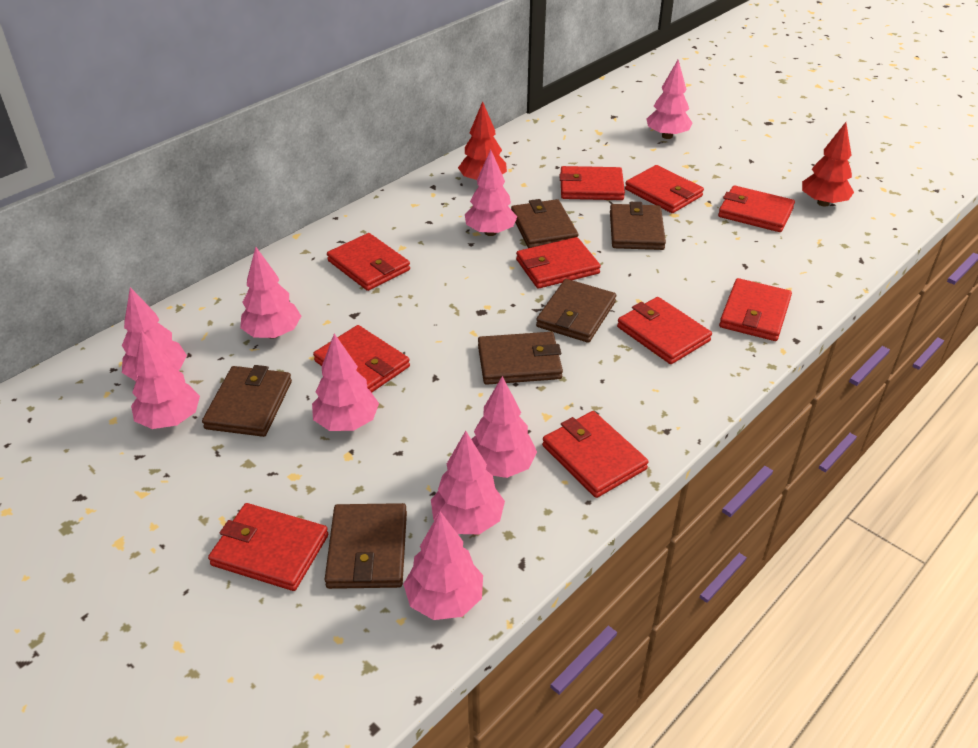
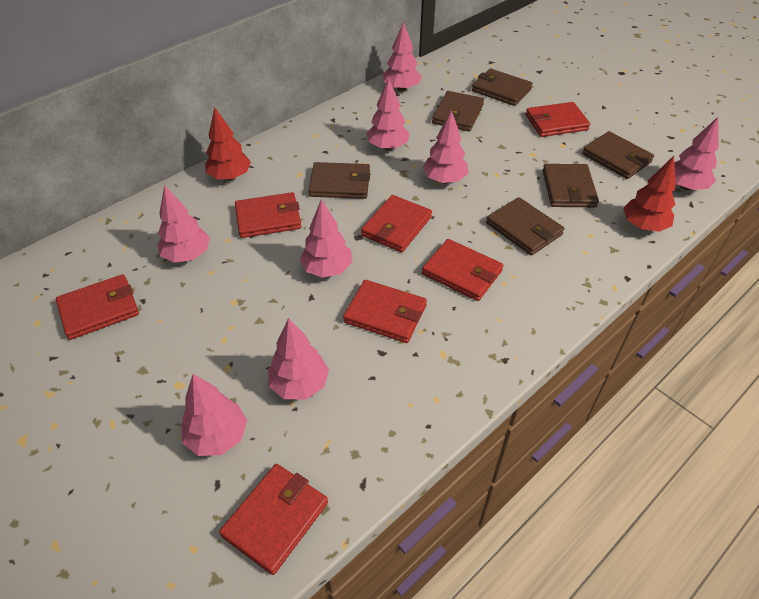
pink tree: 9 -> 8
red wallet: 10 -> 7

